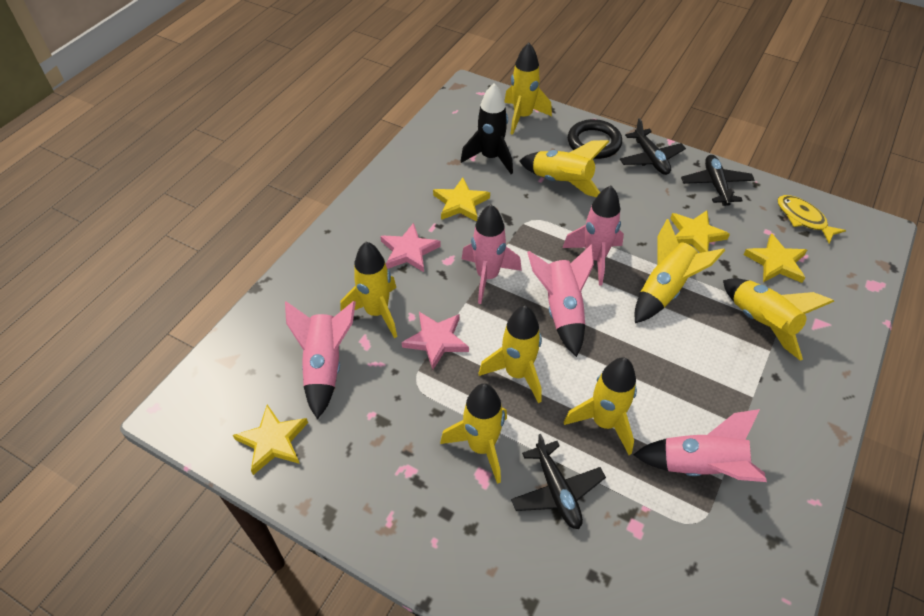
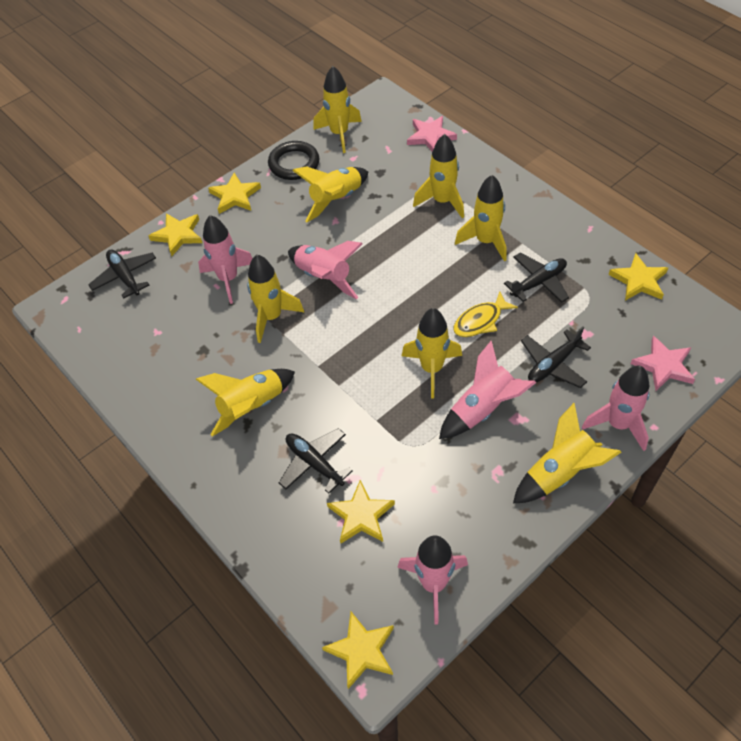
black plane: 3 -> 4
black rocket: 1 -> 0
yellow star: 4 -> 5

